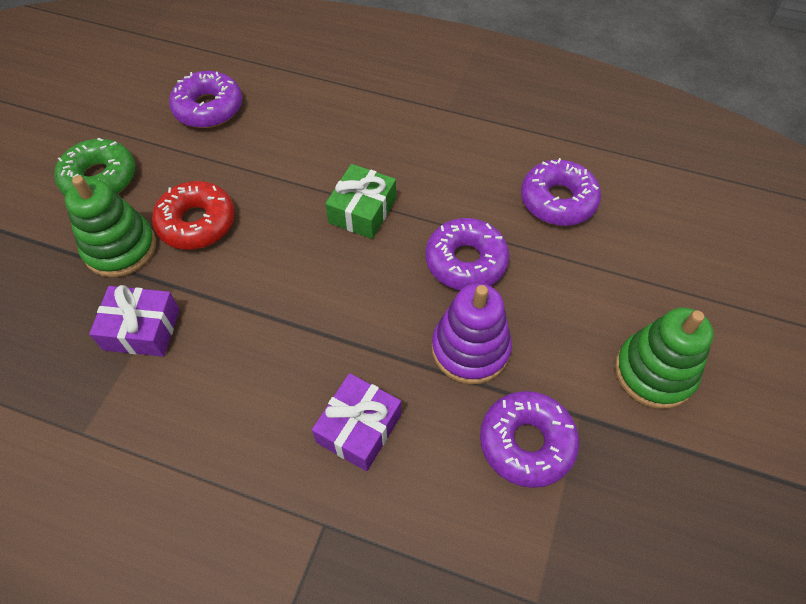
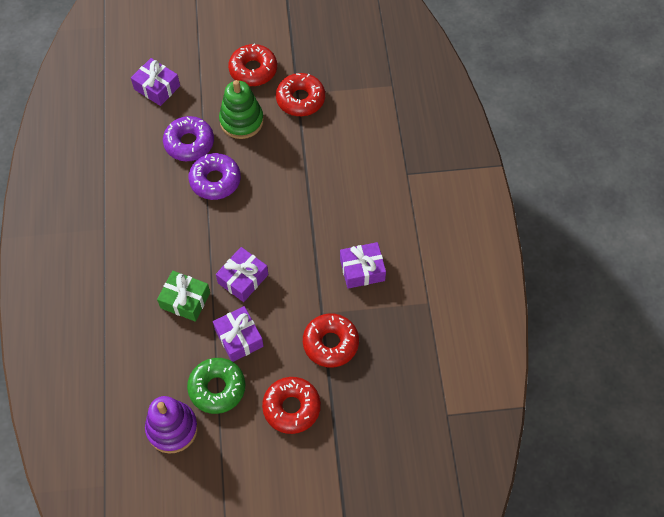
green stacking toy: 2 -> 1
purple donut: 4 -> 2
purple gift: 2 -> 4
red donut: 1 -> 4

